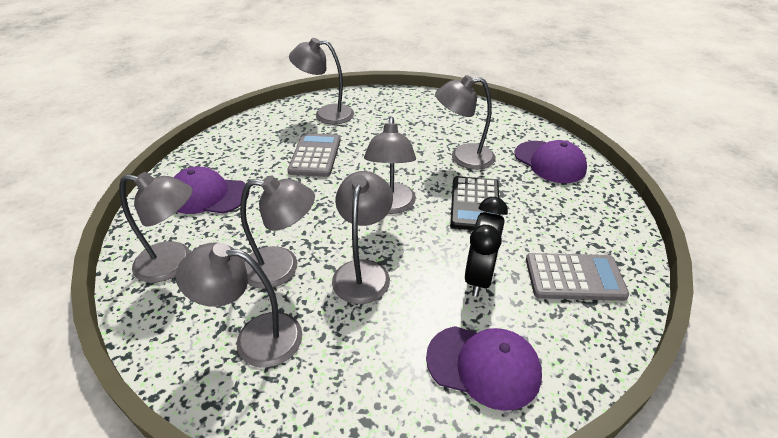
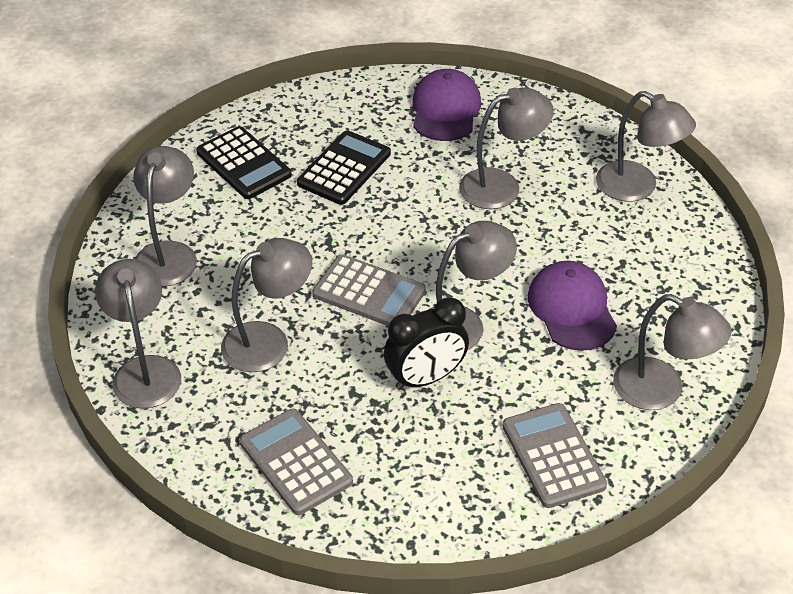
black calculator: 1 -> 2
grey calculator: 2 -> 3
purple cap: 3 -> 2

